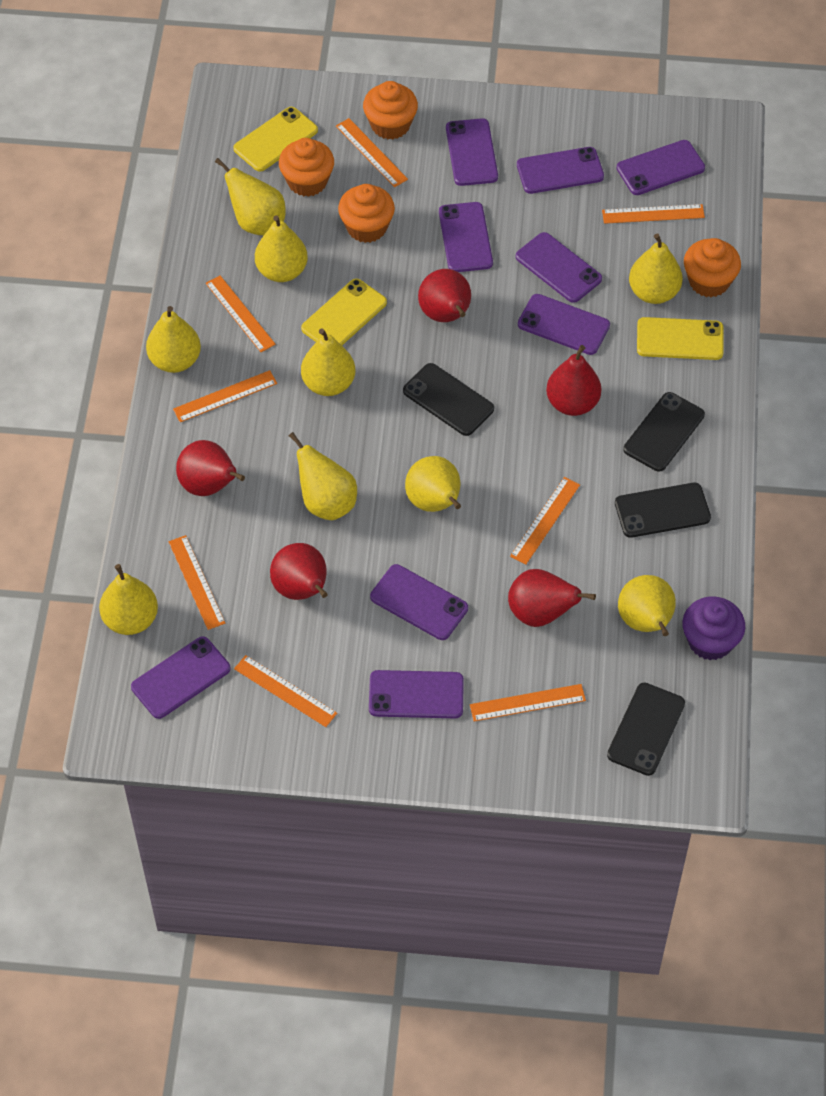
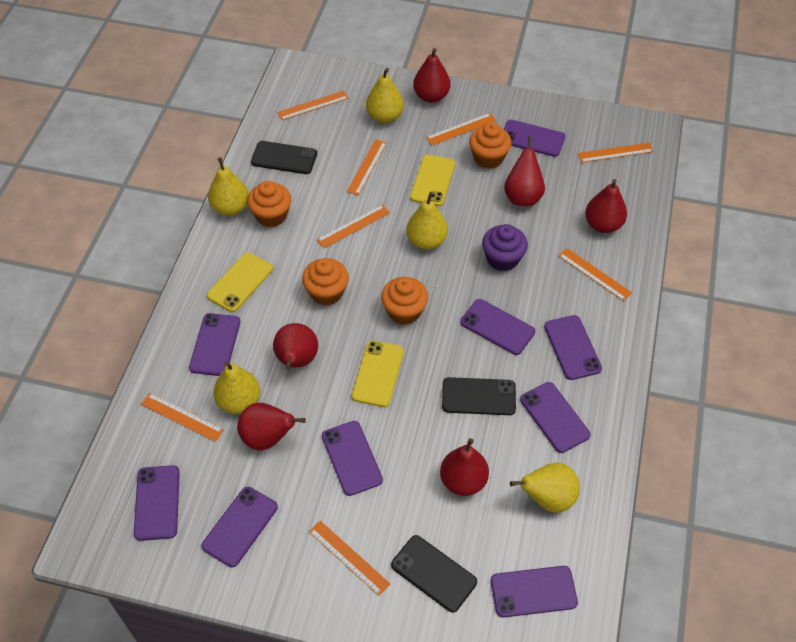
black phone: 4 -> 3
red pear: 5 -> 6
yellow pear: 9 -> 5

